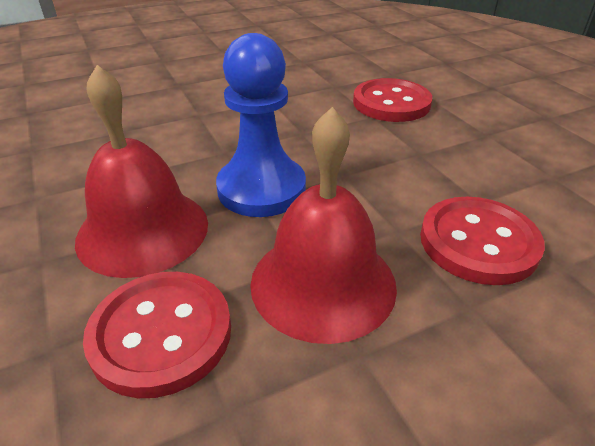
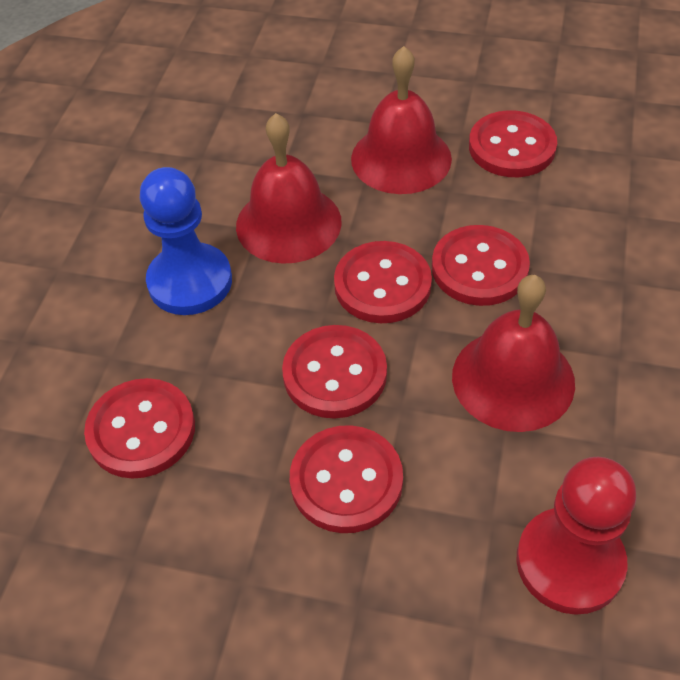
red bell: 2 -> 3
red button: 3 -> 6
red pawn: 0 -> 1

